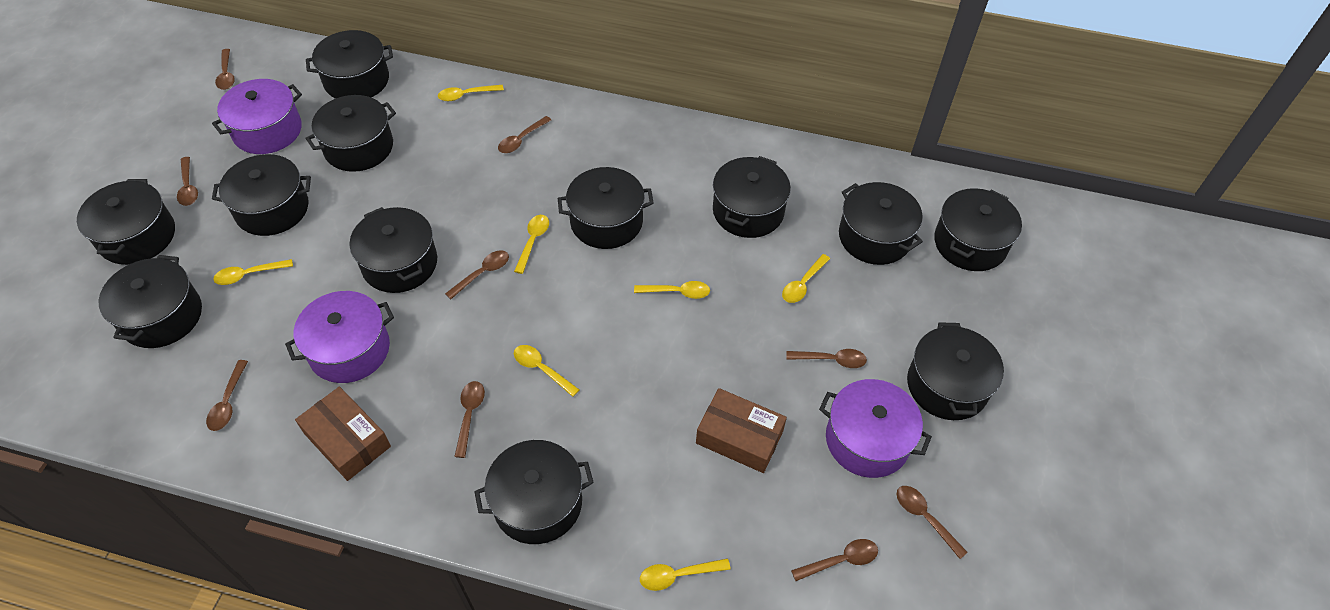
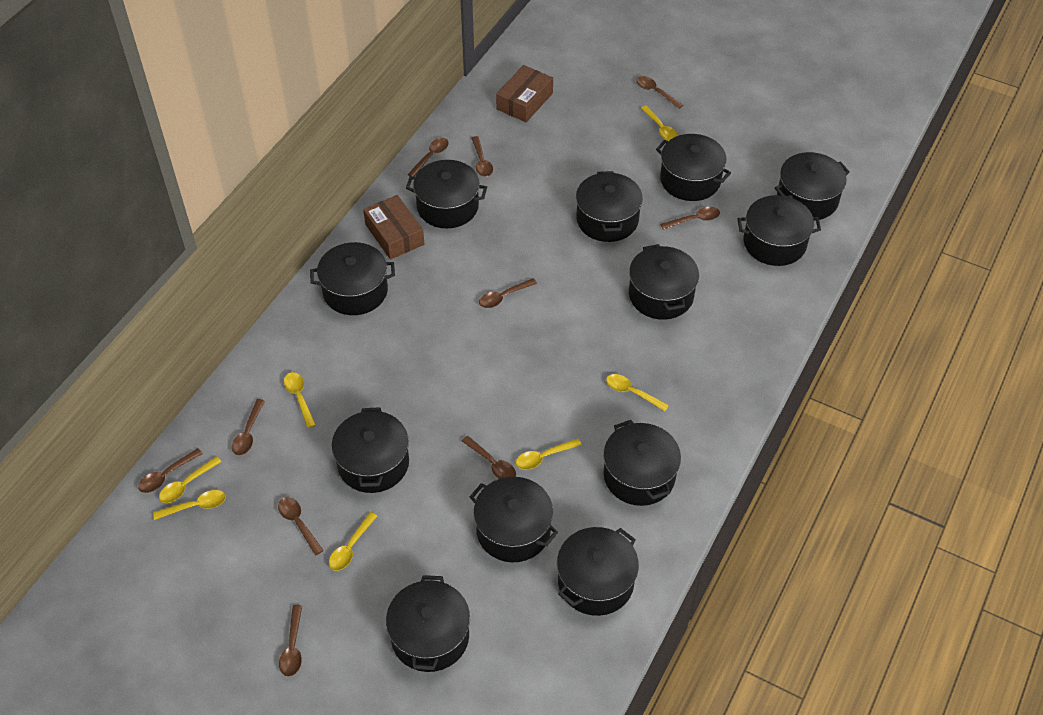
brown spoon: 9 -> 10
purple pot: 3 -> 0

